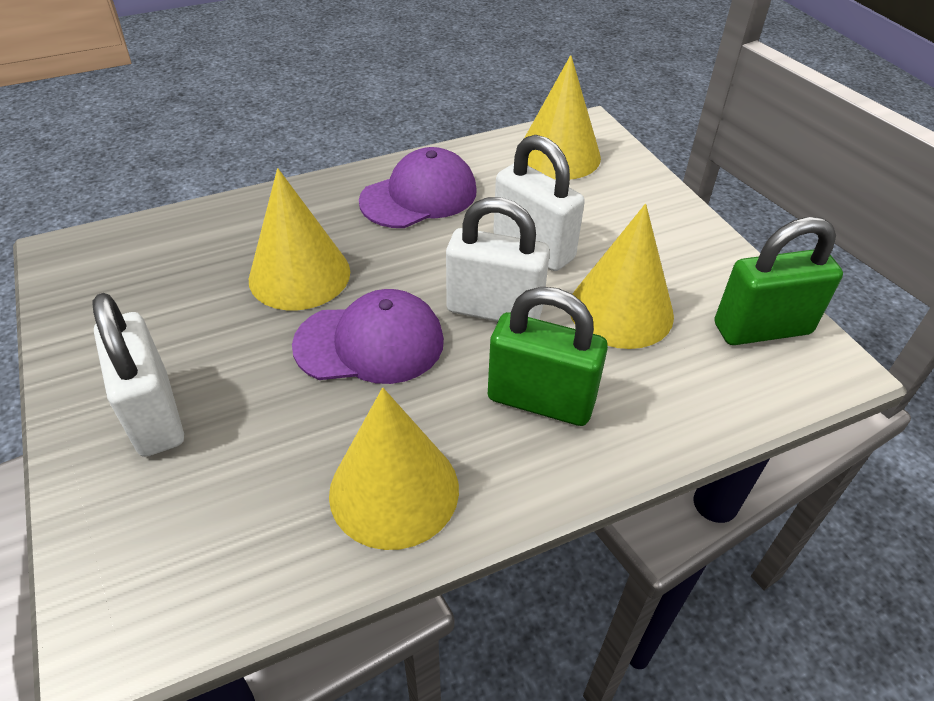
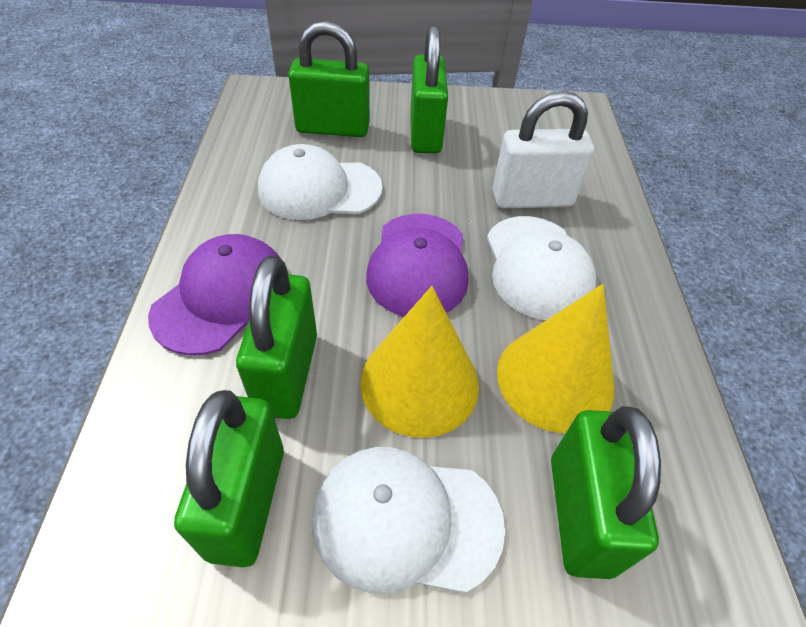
green padlock: 2 -> 5
white cap: 0 -> 3
white padlock: 3 -> 1
yellow cone: 4 -> 2

